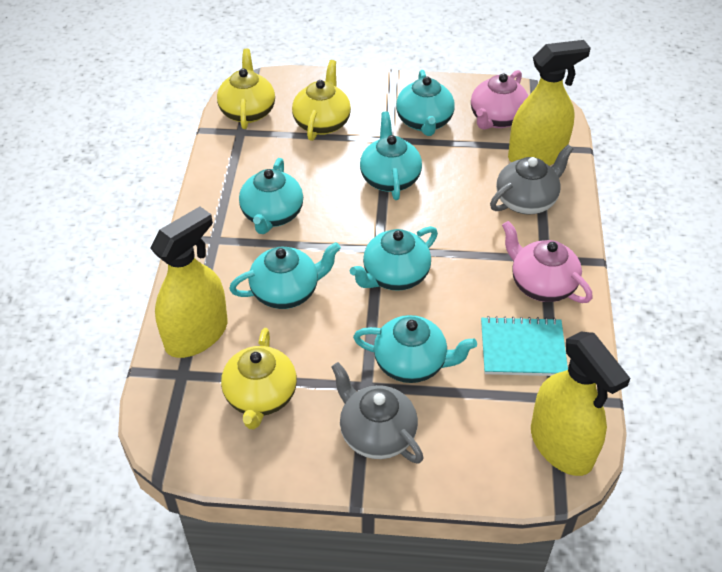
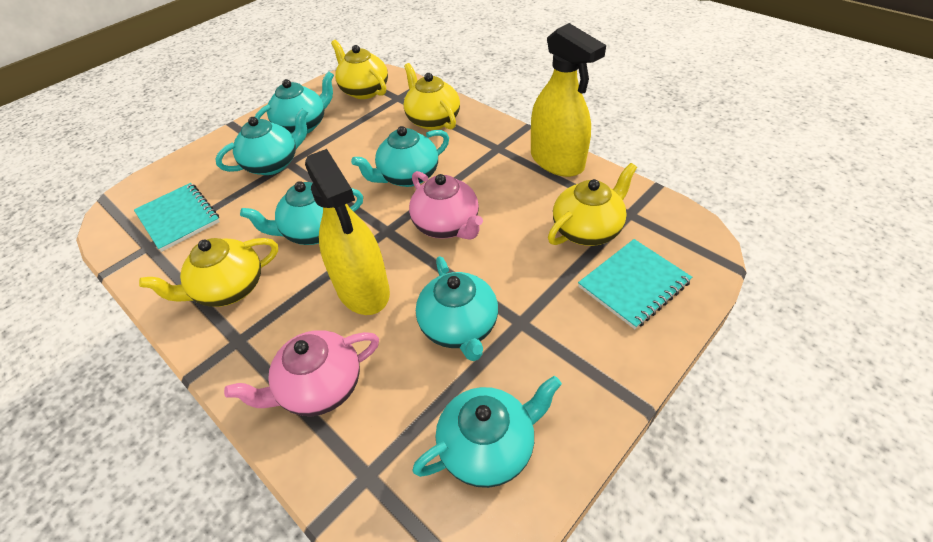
grey teapot: 2 -> 0
turquoise notebook: 1 -> 2
yellow spray bottle: 3 -> 2
yellow teapot: 3 -> 4

